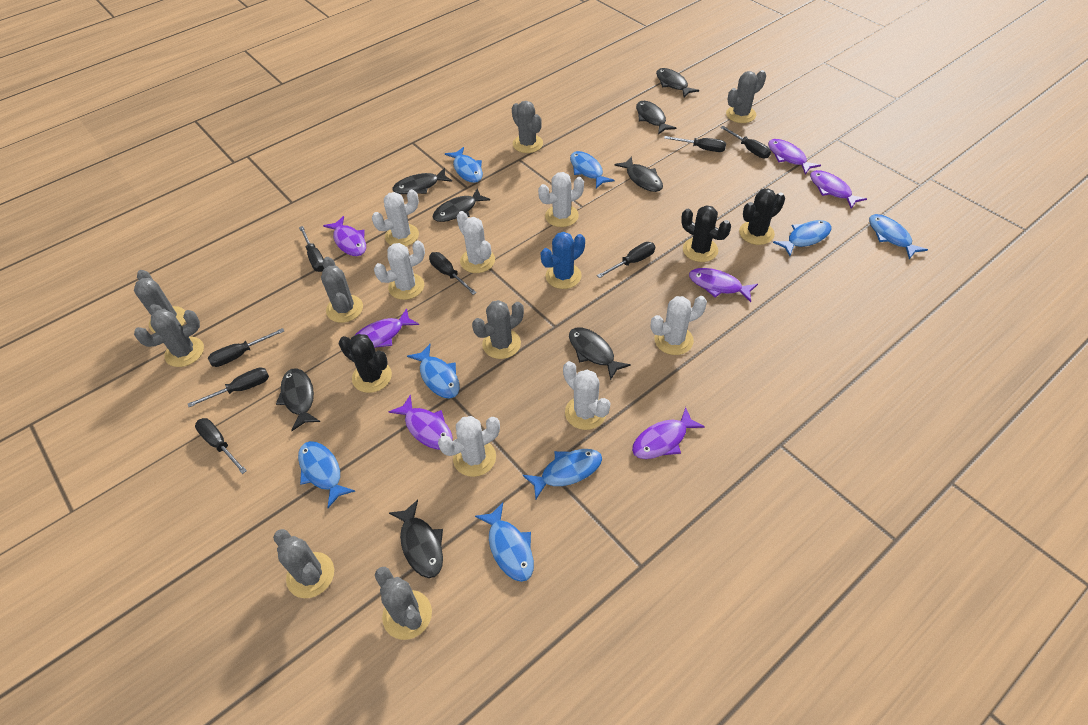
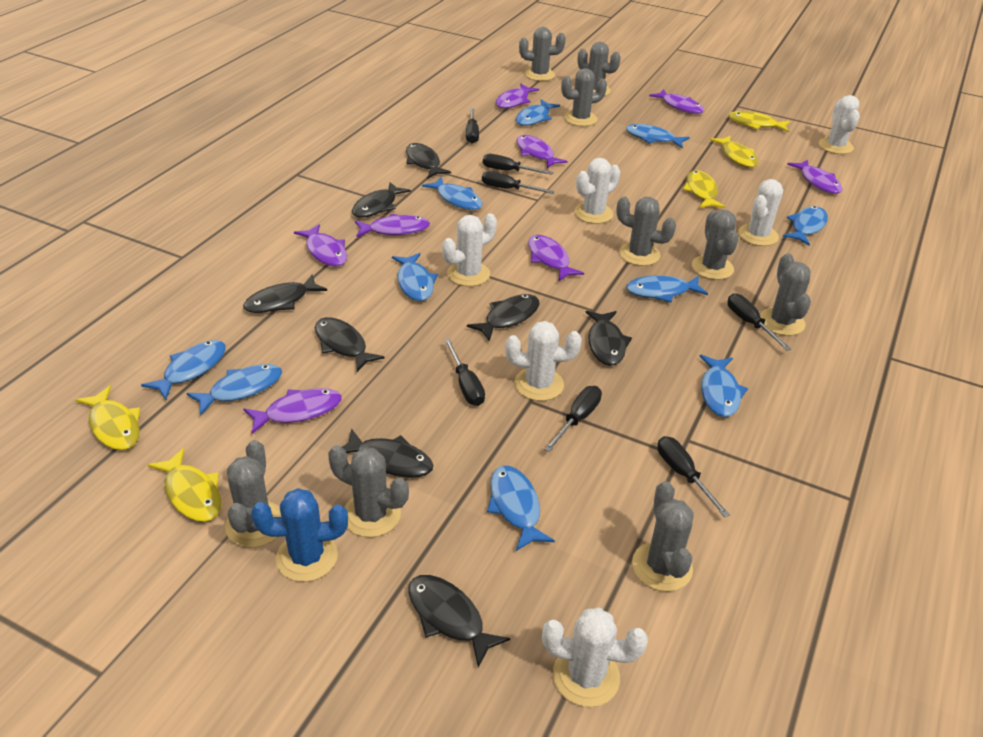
black cactus: 3 -> 0
black screwdriver: 8 -> 7
blue fish: 8 -> 10
grey cactus: 8 -> 9
purple fish: 7 -> 8
white cactus: 7 -> 6
yellow fish: 0 -> 5

